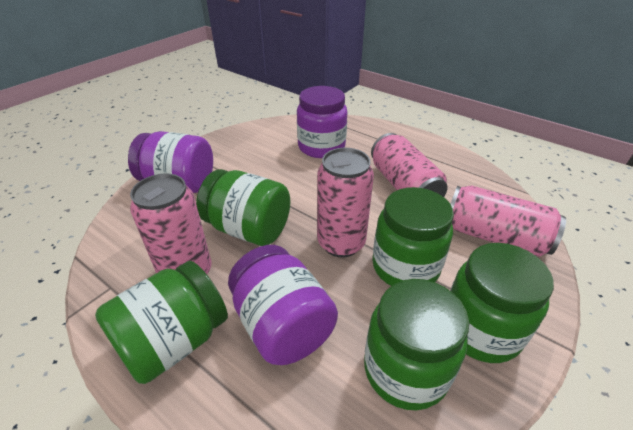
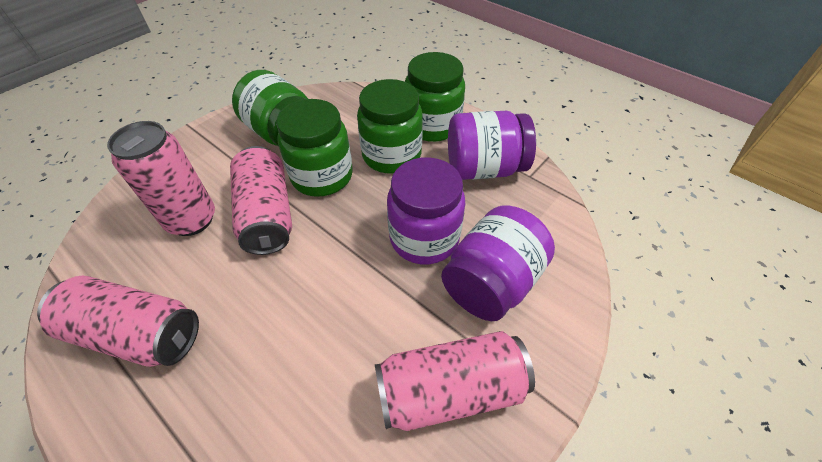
green jar: 5 -> 4

